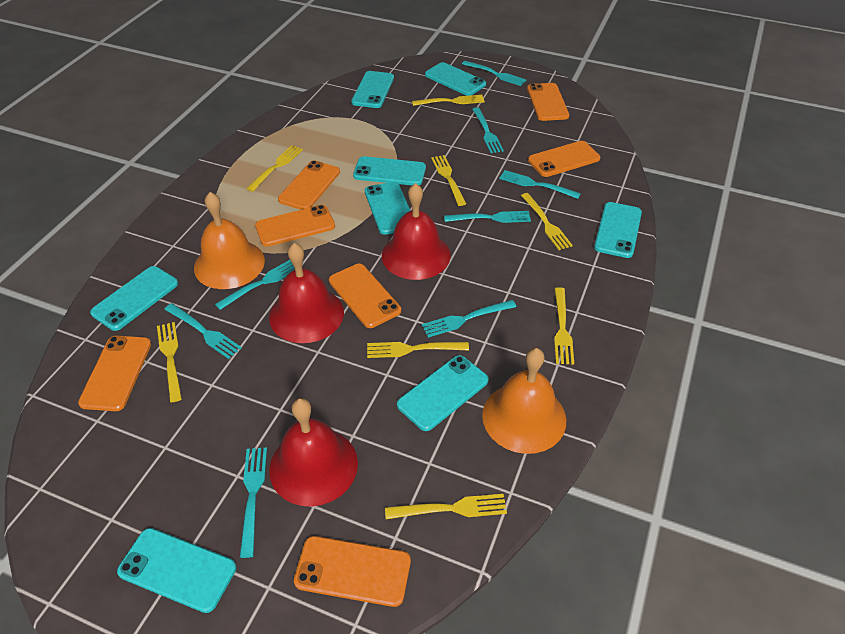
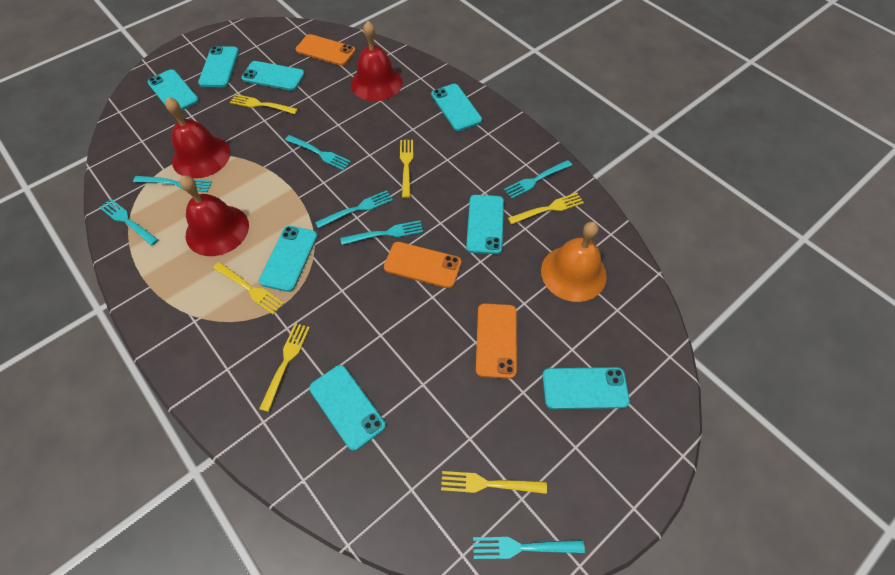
orange bell: 2 -> 1
orange phone: 7 -> 3
turquoise fork: 8 -> 7
yellow fork: 8 -> 6

